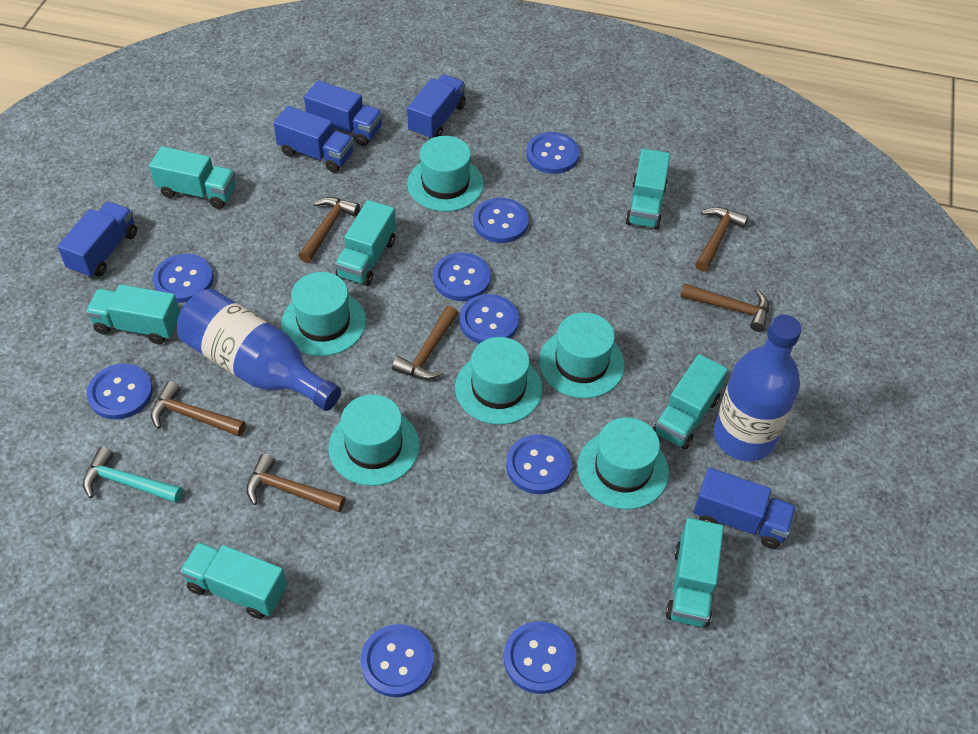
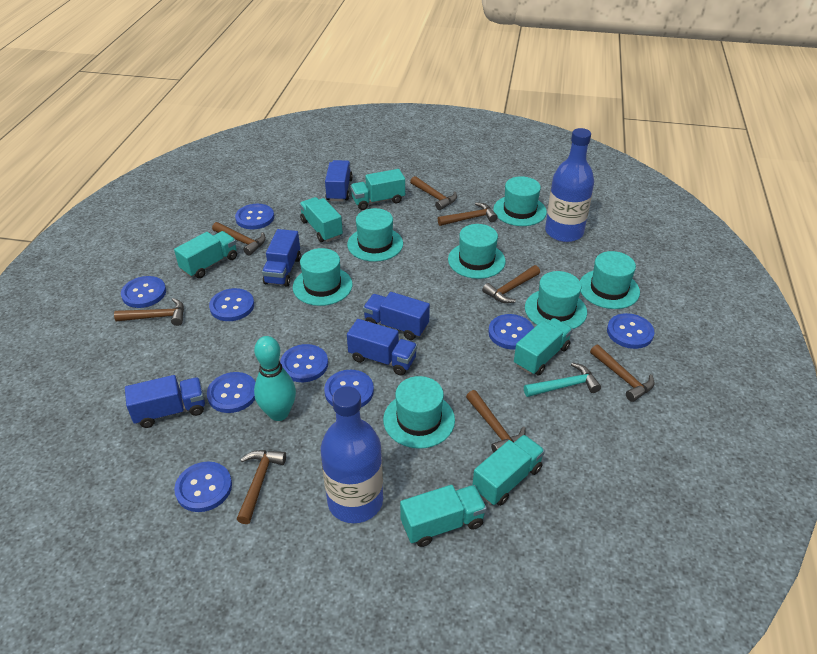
brown hammer: 6 -> 8
turquoise bowling pin: 0 -> 1
turquoise hat: 6 -> 7
turquoise truck: 7 -> 6

